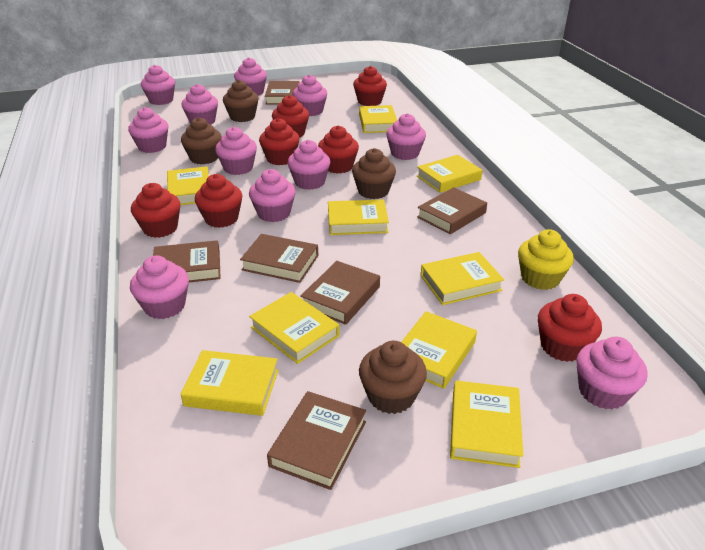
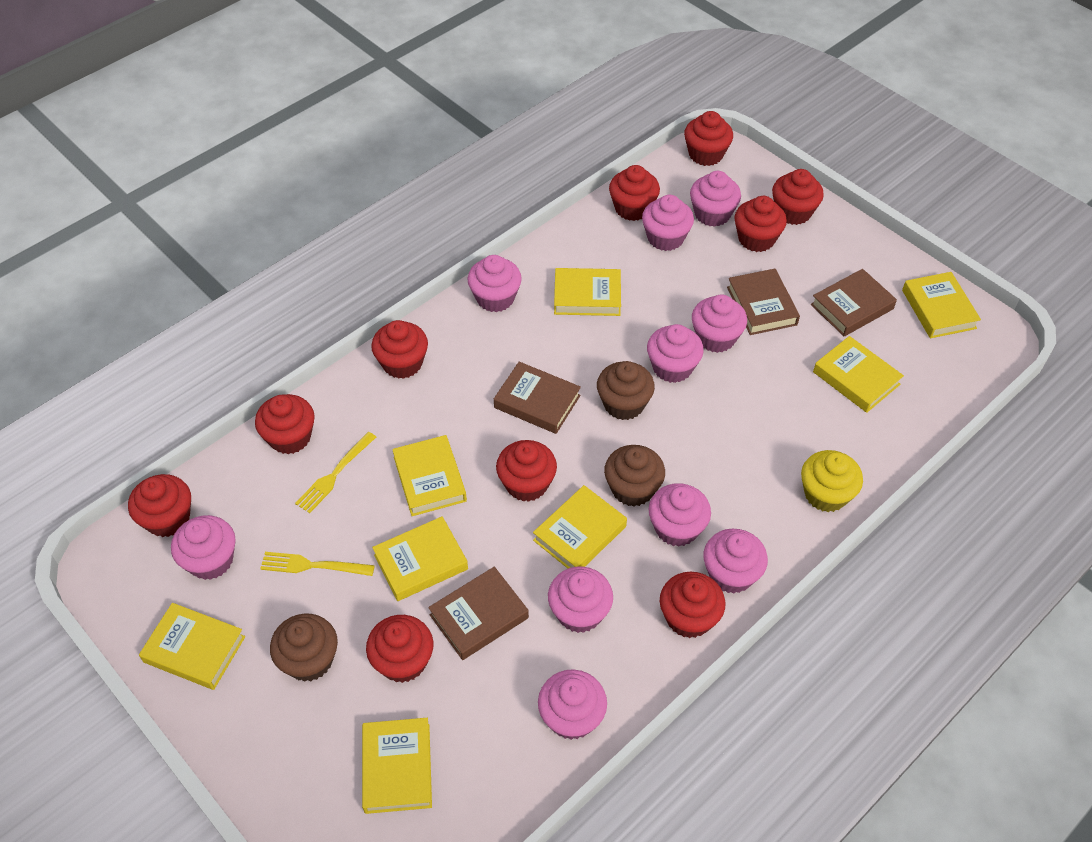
brown book: 6 -> 4
brown cupcake: 4 -> 3
pink cupcake: 11 -> 10
red cupcake: 7 -> 10
yellow book: 9 -> 8
yellow fork: 0 -> 2

